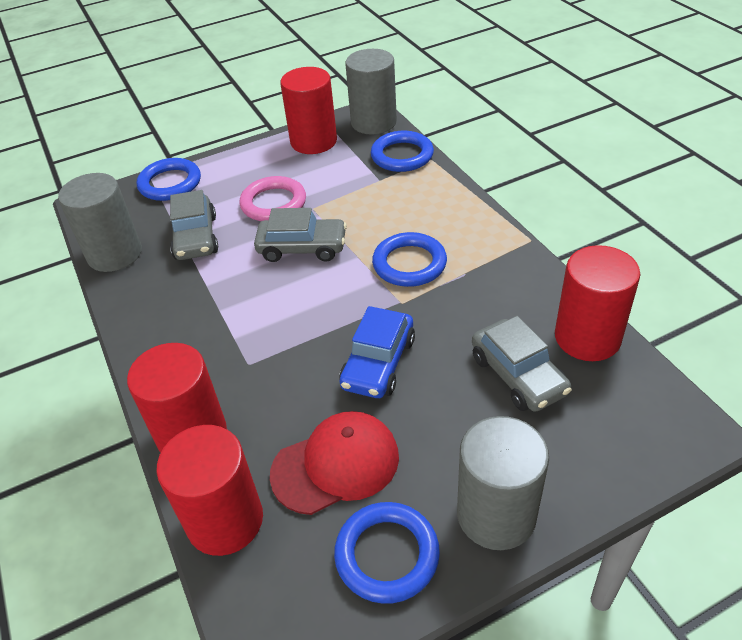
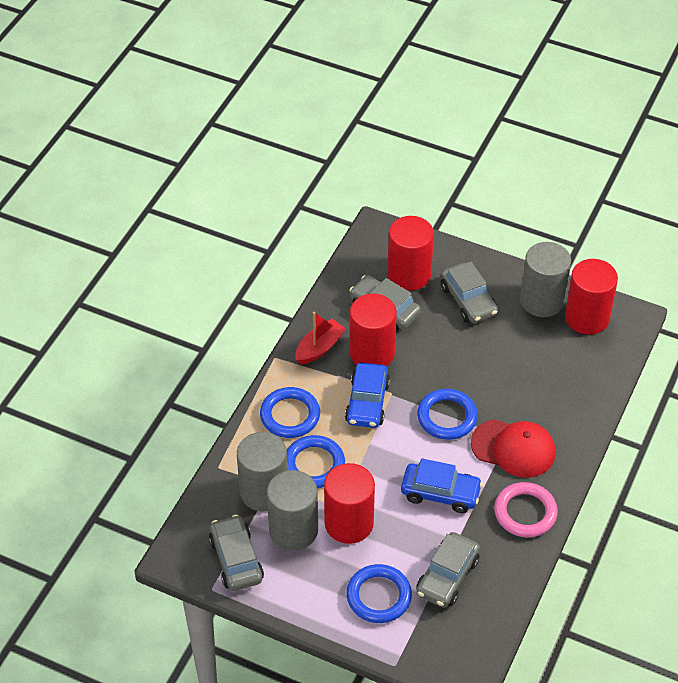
blue car: 1 -> 2
grey car: 3 -> 4
red boat: 0 -> 1

